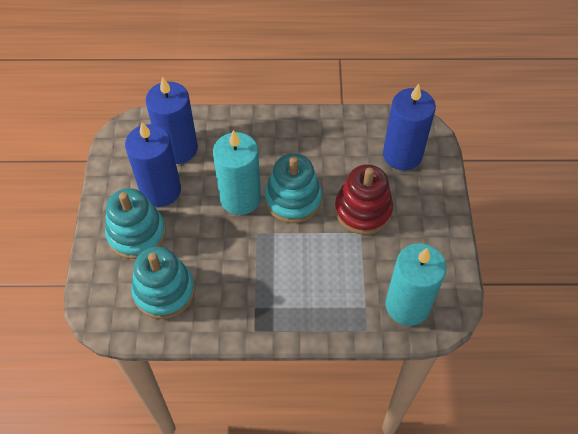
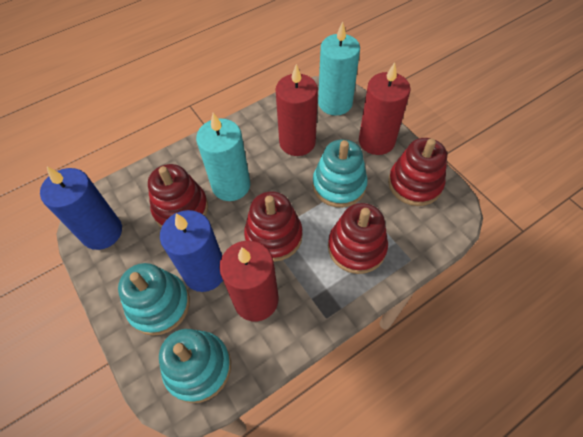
blue candle: 3 -> 2
red candle: 0 -> 3
red stacking toy: 1 -> 4

